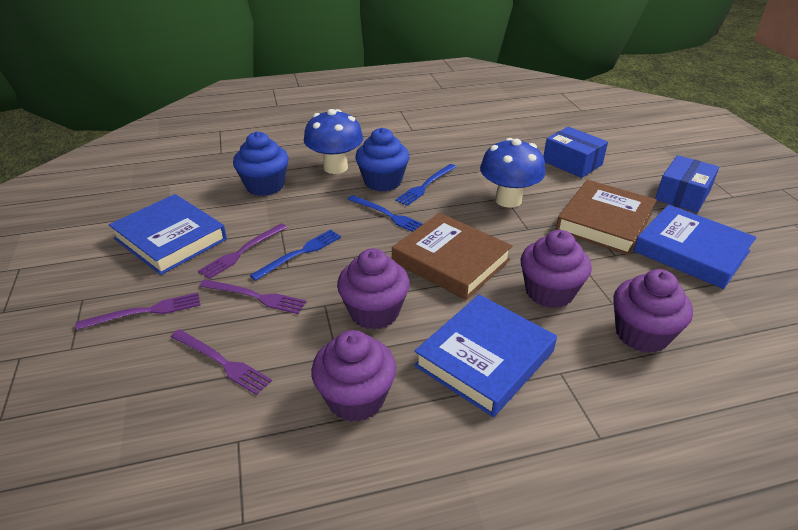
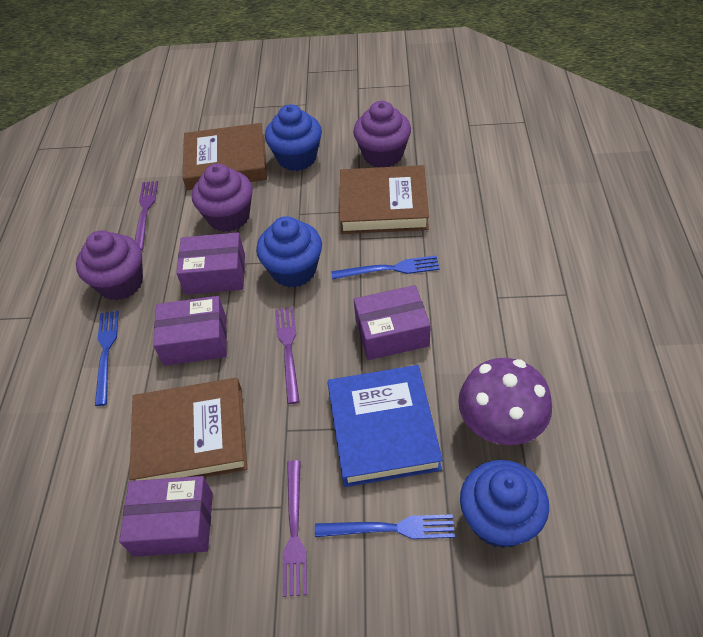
blue book: 3 -> 1
blue box: 2 -> 0
blue cupcake: 2 -> 3
blue mushroom: 2 -> 0
brown book: 2 -> 3
purple box: 0 -> 4
purple cupcake: 4 -> 3
purple fork: 4 -> 3
purple mushroom: 0 -> 1

